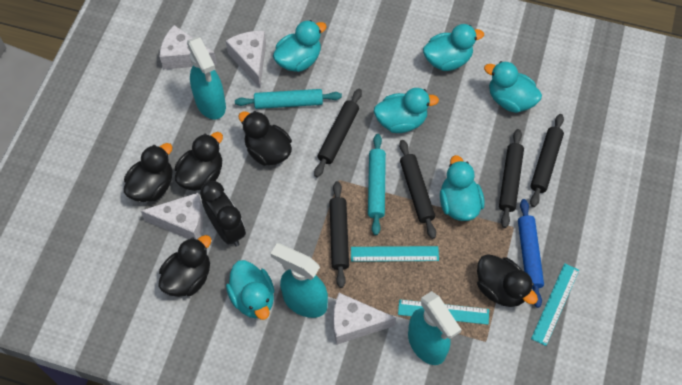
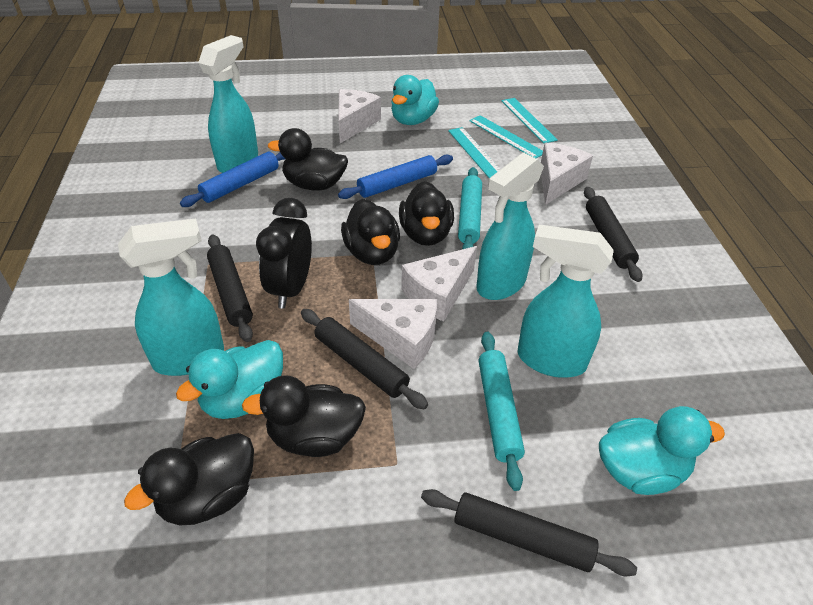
black rolling pin: 5 -> 4
blue rolling pin: 1 -> 2
turquoise duck: 6 -> 3
turquoise spray bottle: 3 -> 4

